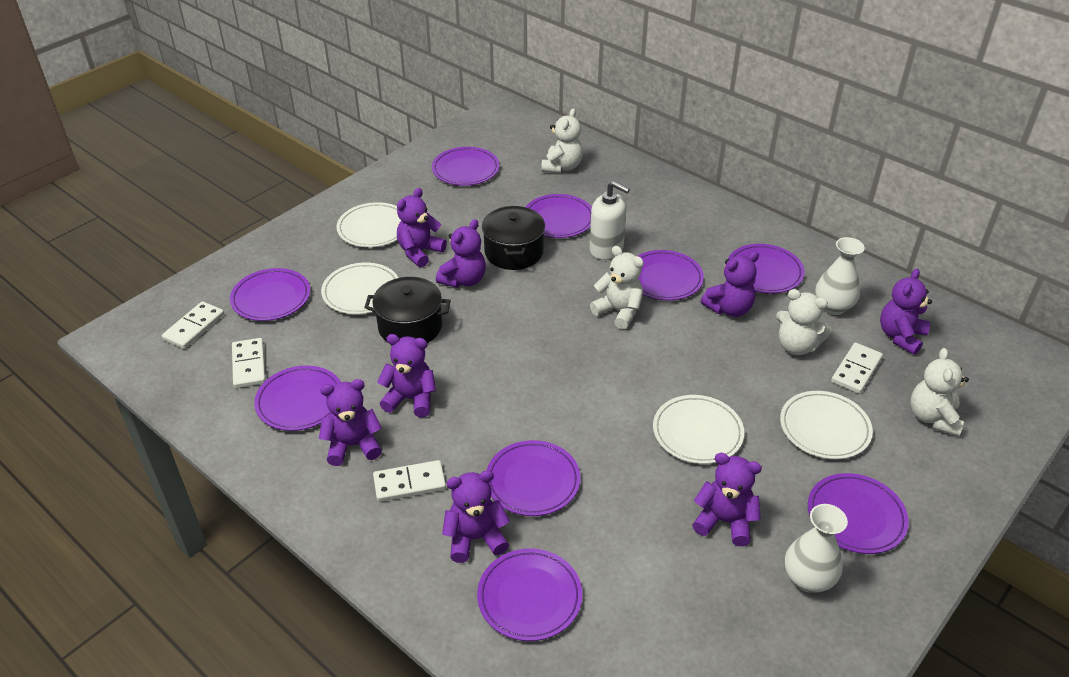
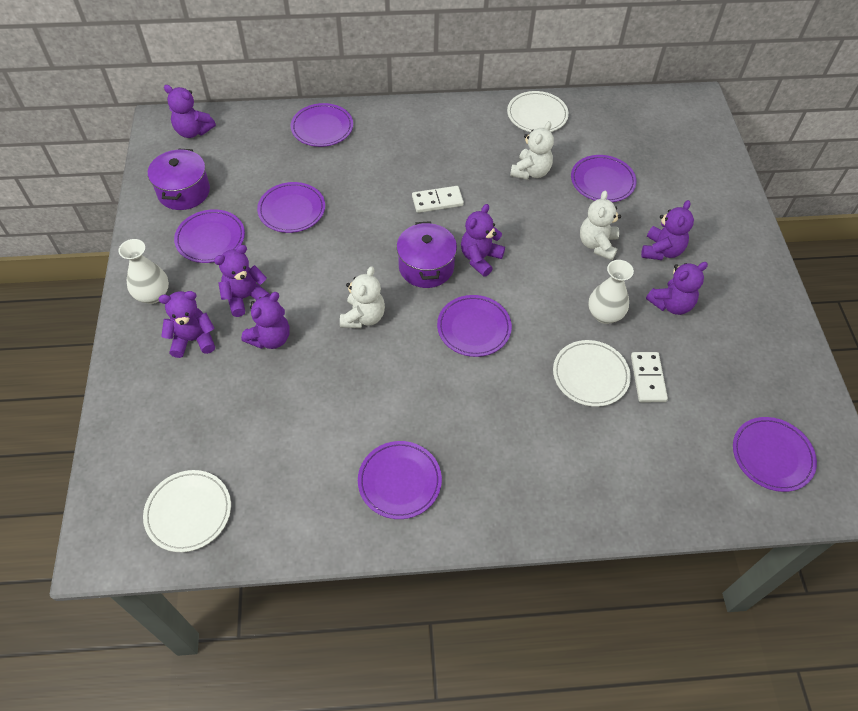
black pot: 2 -> 0
purple plate: 9 -> 7
purple pot: 0 -> 2
purple teddy bear: 8 -> 7
white domino: 4 -> 2
white plate: 4 -> 3
white soap dispenser: 1 -> 0
white teddy bear: 4 -> 3

